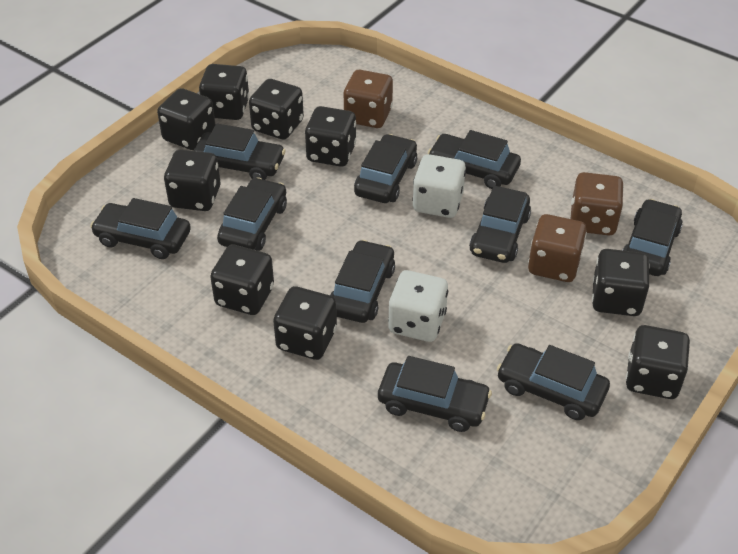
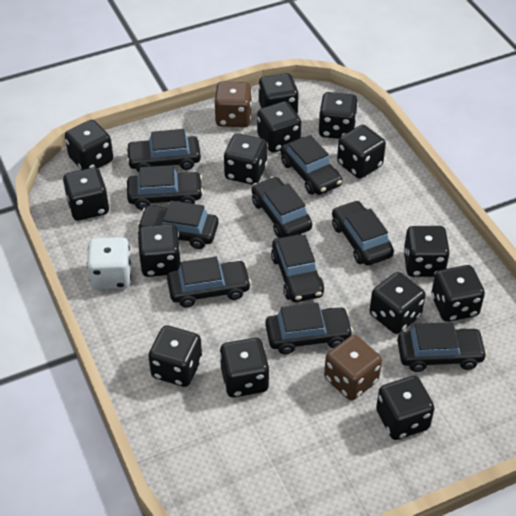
black dice: 9 -> 14
brown dice: 3 -> 2
white dice: 2 -> 1

